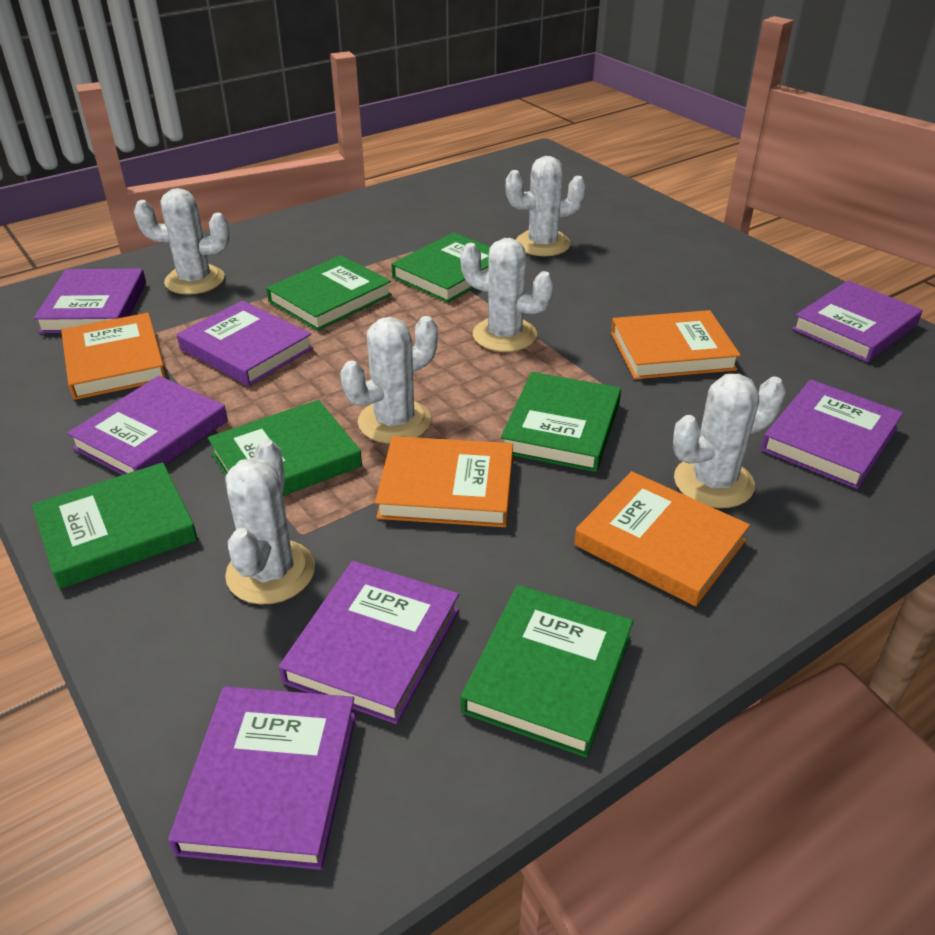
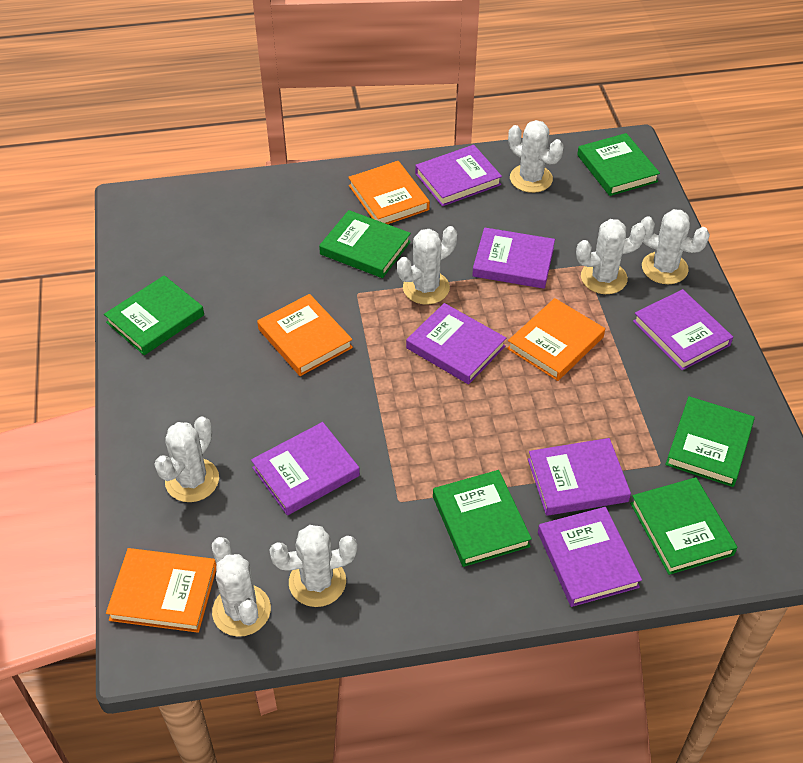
white cactus: 6 -> 7

